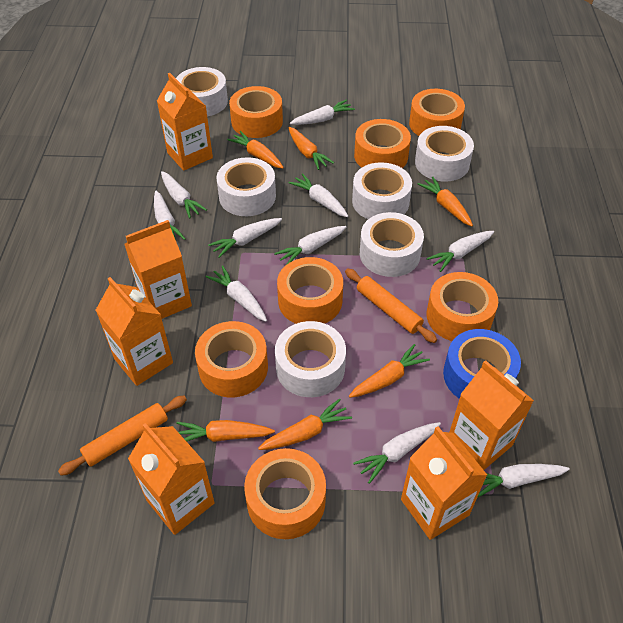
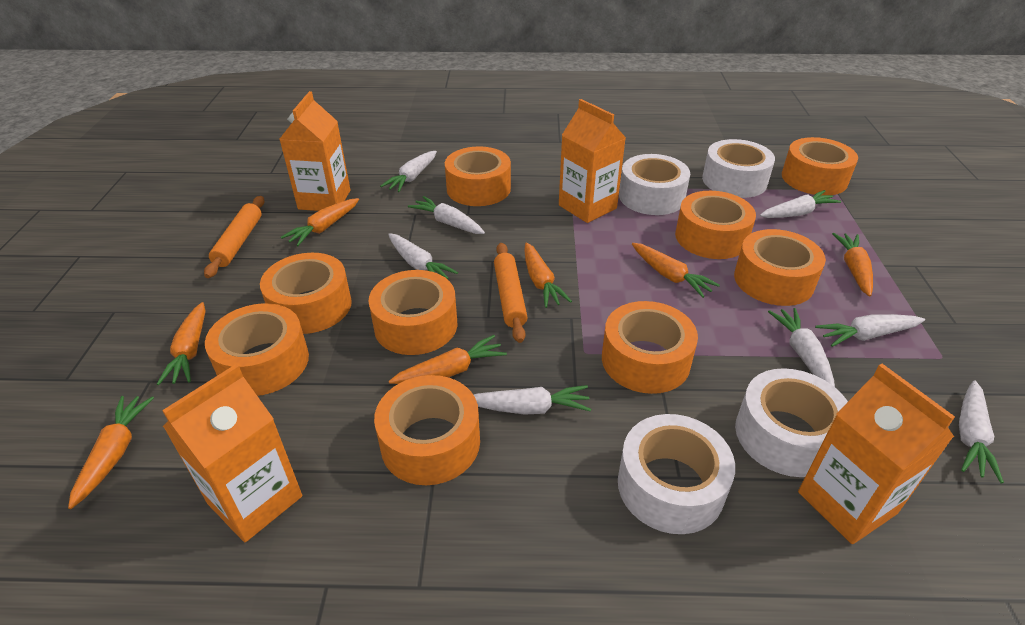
blue tape: 1 -> 0
orange carrot: 6 -> 7
orange carton: 6 -> 4
orange tape: 7 -> 9
white carrot: 10 -> 8
white tape: 6 -> 4

